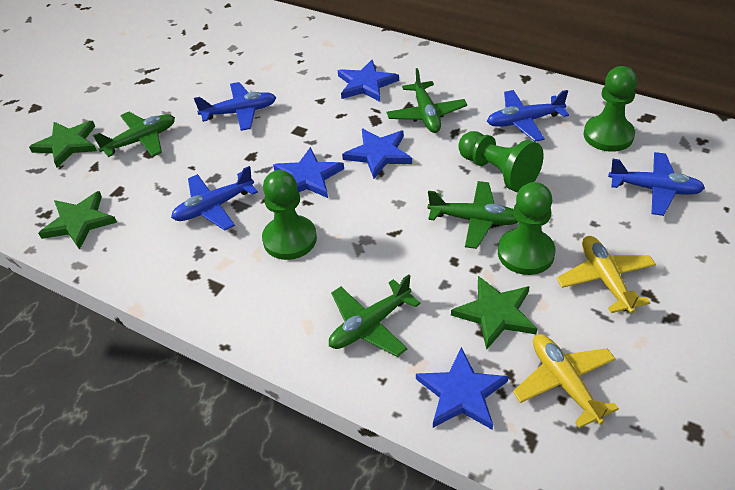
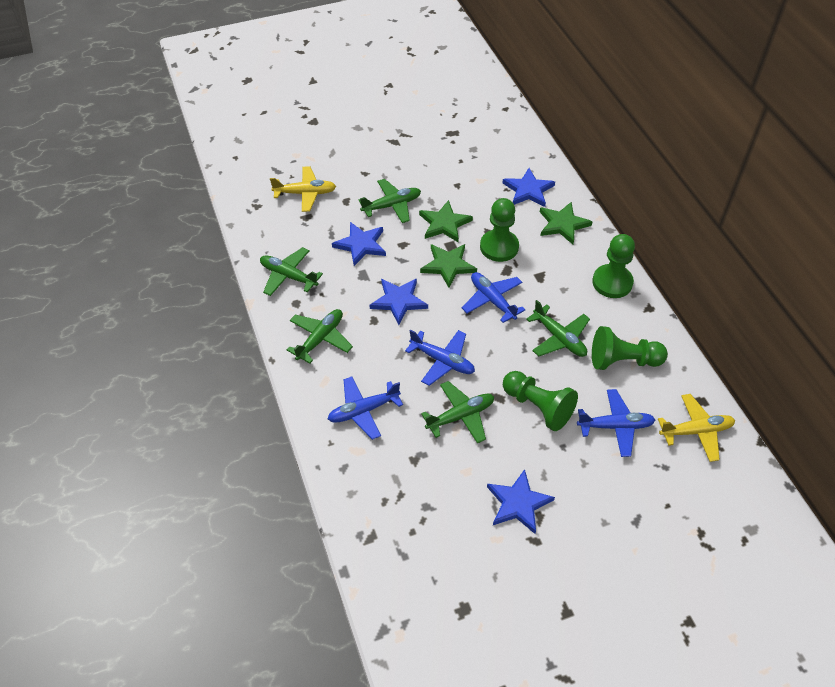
green plane: 4 -> 5

